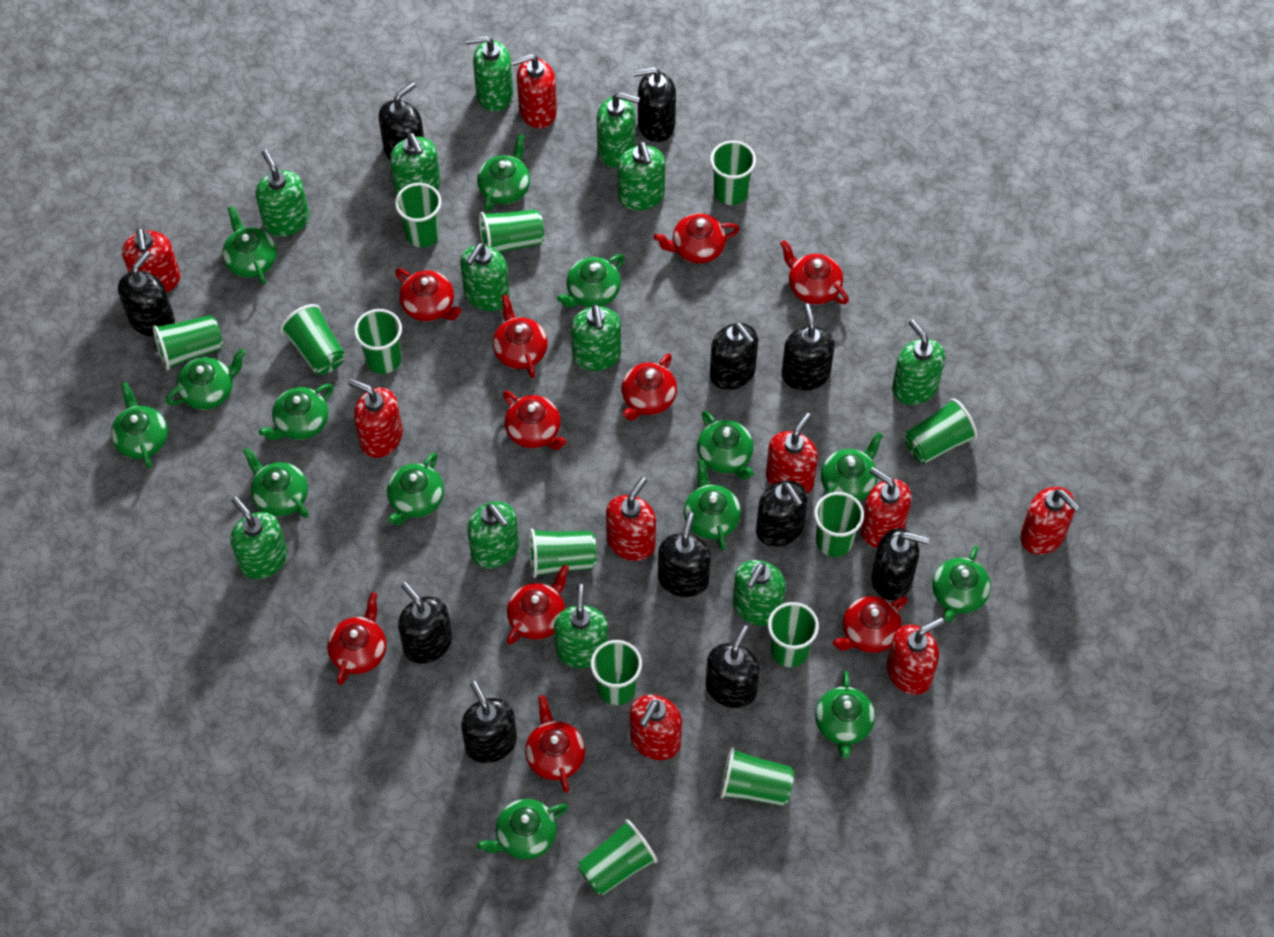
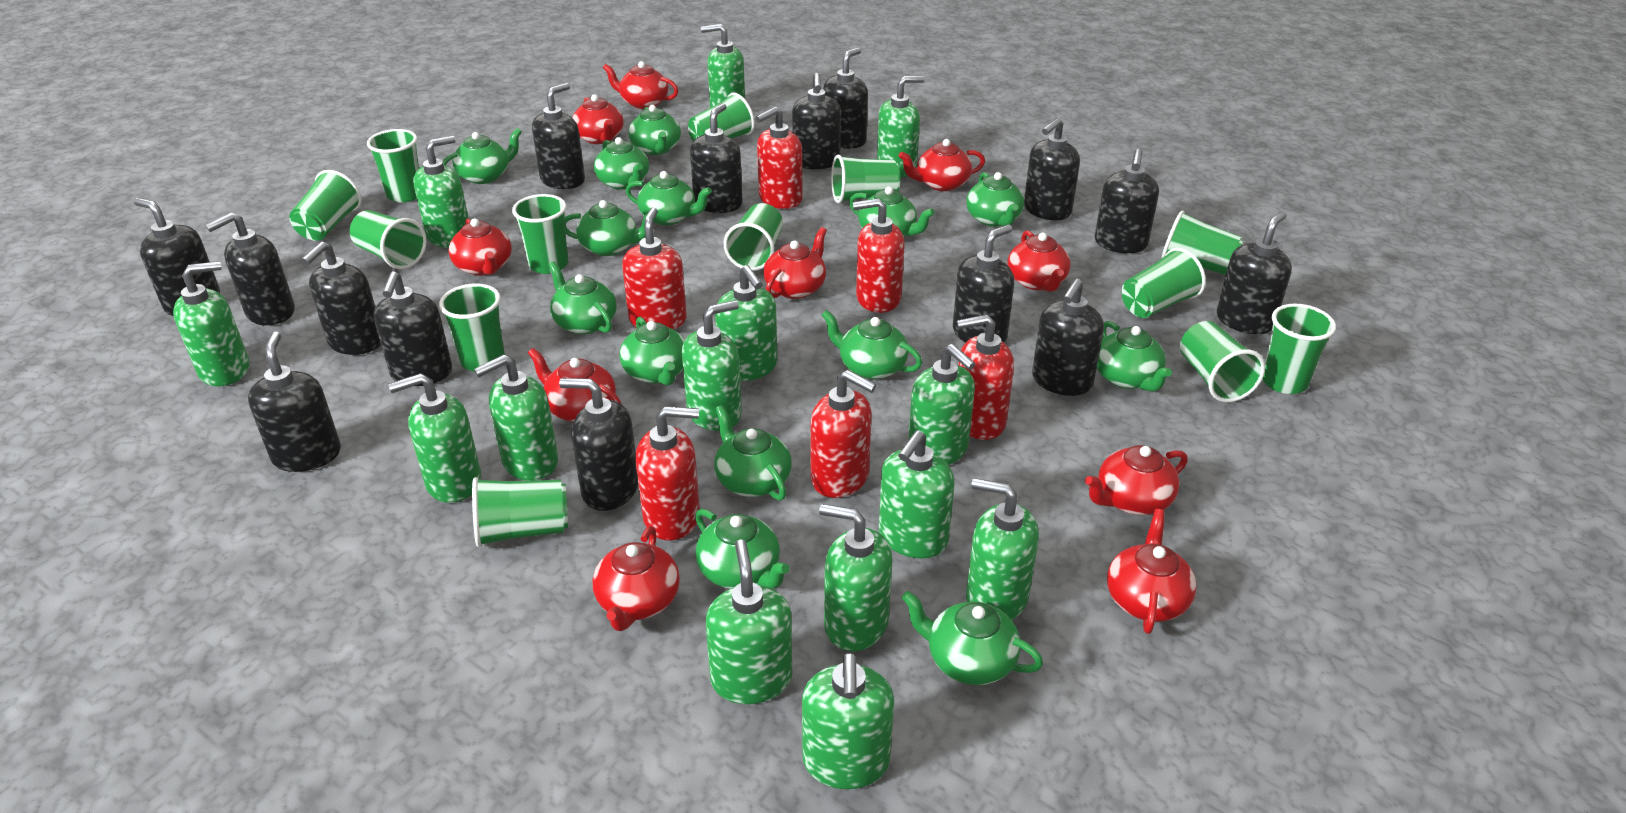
black soap dispenser: 11 -> 15
green soap dispenser: 12 -> 14
red soap dispenser: 9 -> 6

